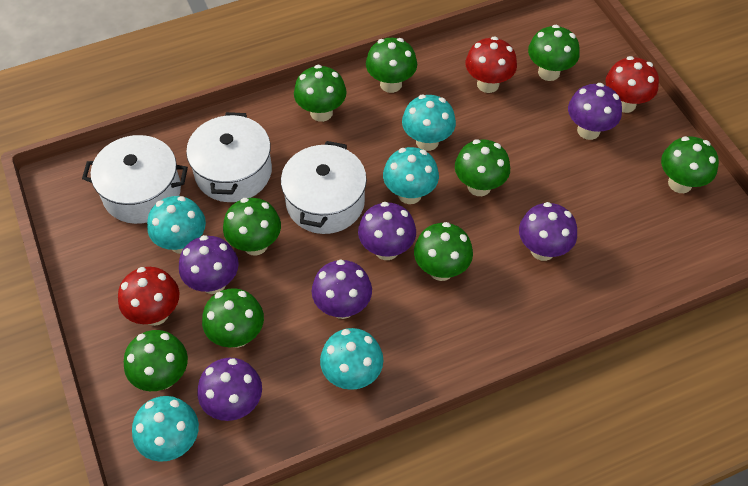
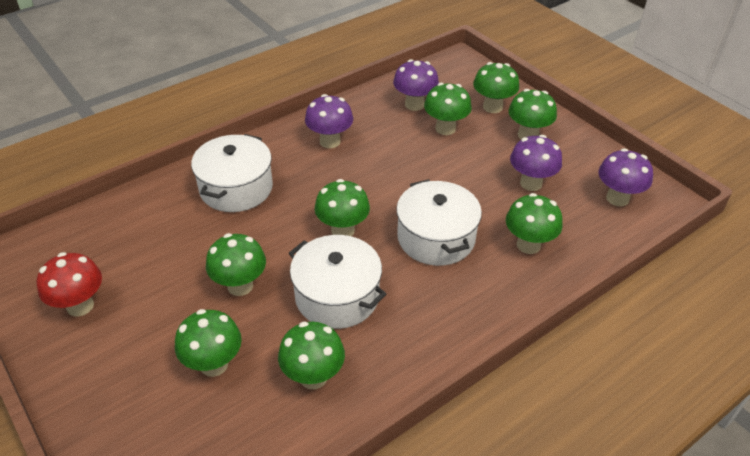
green mushroom: 9 -> 8
purple mushroom: 6 -> 4
red mushroom: 3 -> 1
turquoise mushroom: 5 -> 0

